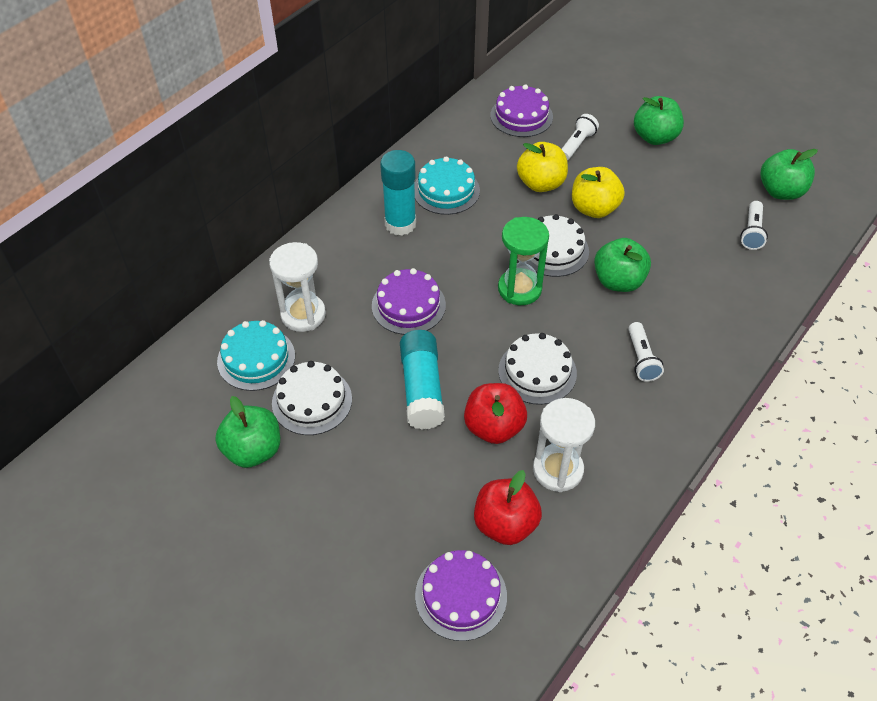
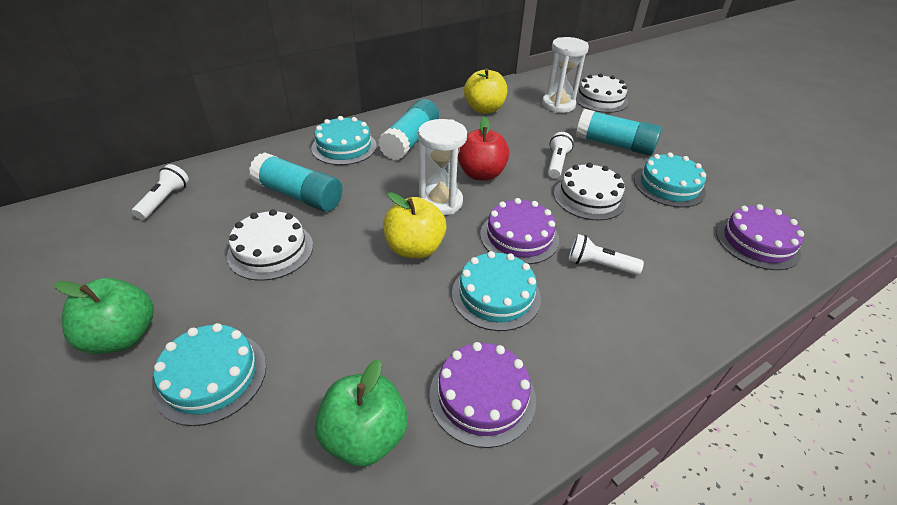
green apple: 4 -> 2
green hourglass: 1 -> 0
red apple: 2 -> 1
turquoise cake: 2 -> 4
turquoise glue stick: 2 -> 3

